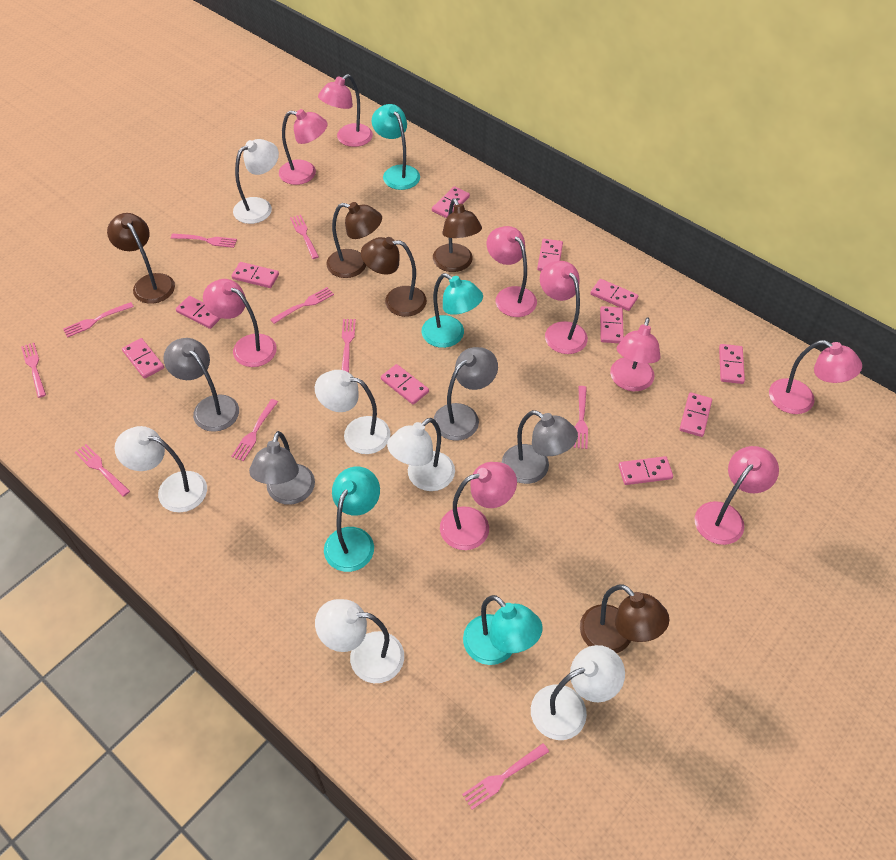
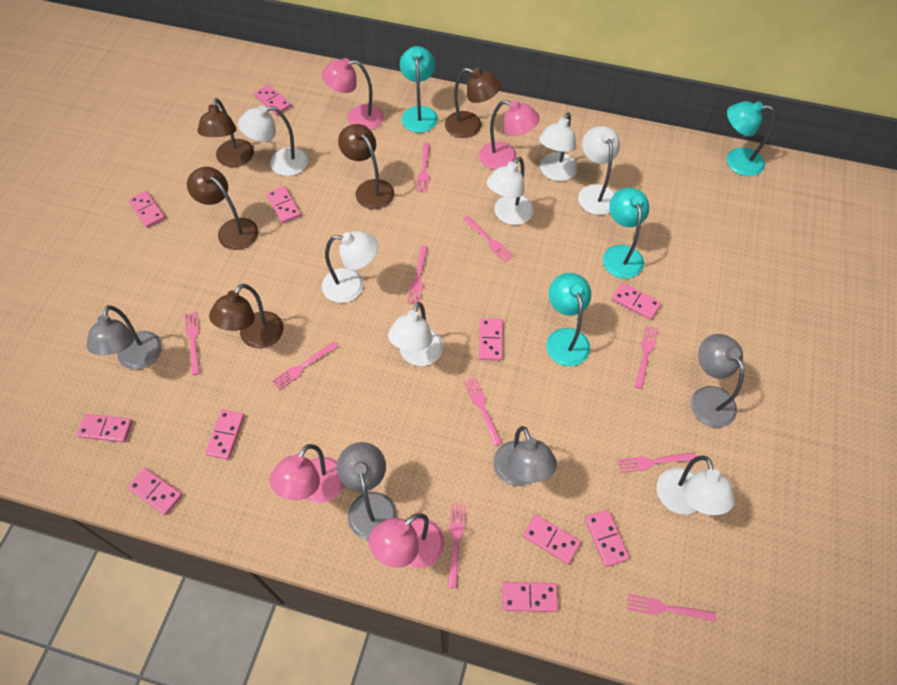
pink lamp: 9 -> 4
white lamp: 6 -> 7

